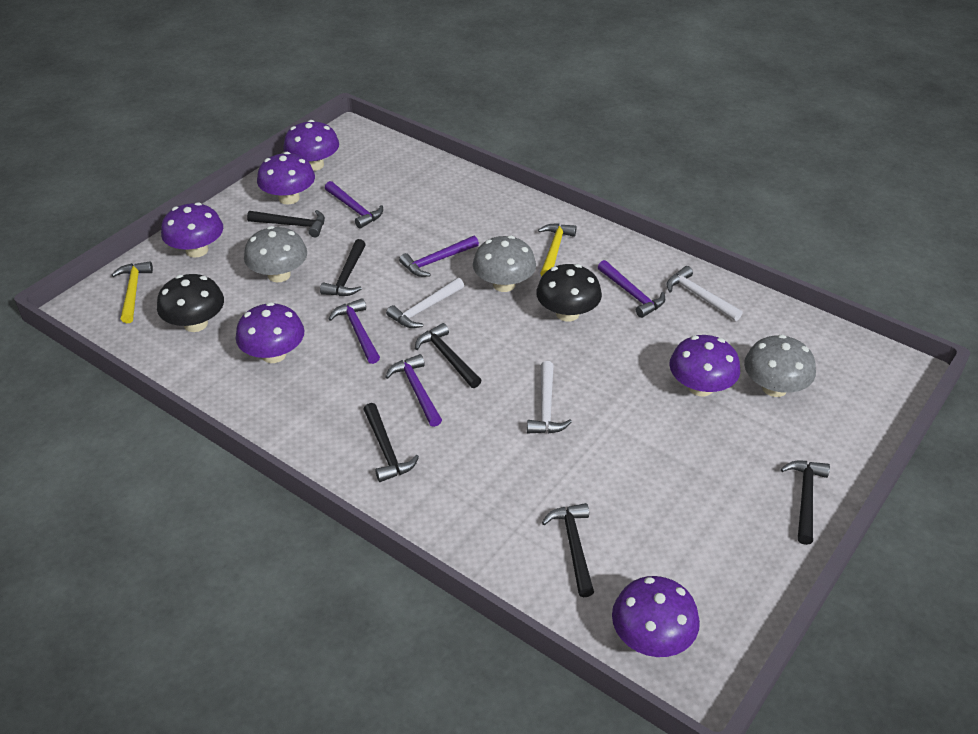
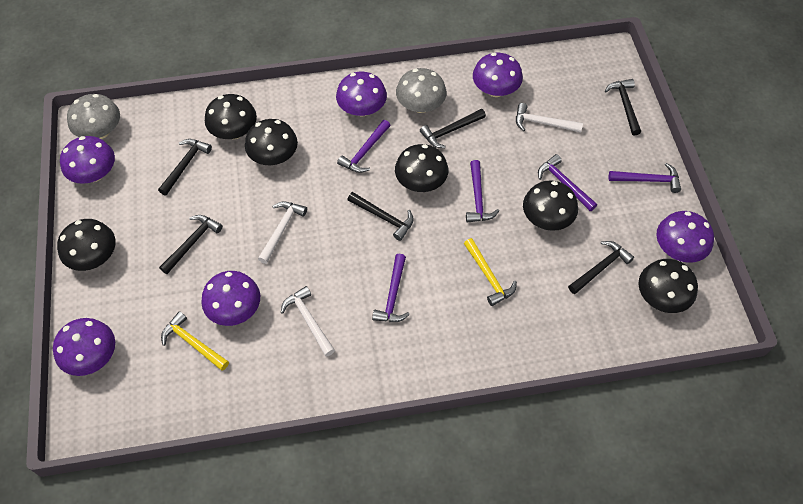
black mushroom: 2 -> 6
grey mushroom: 3 -> 2

